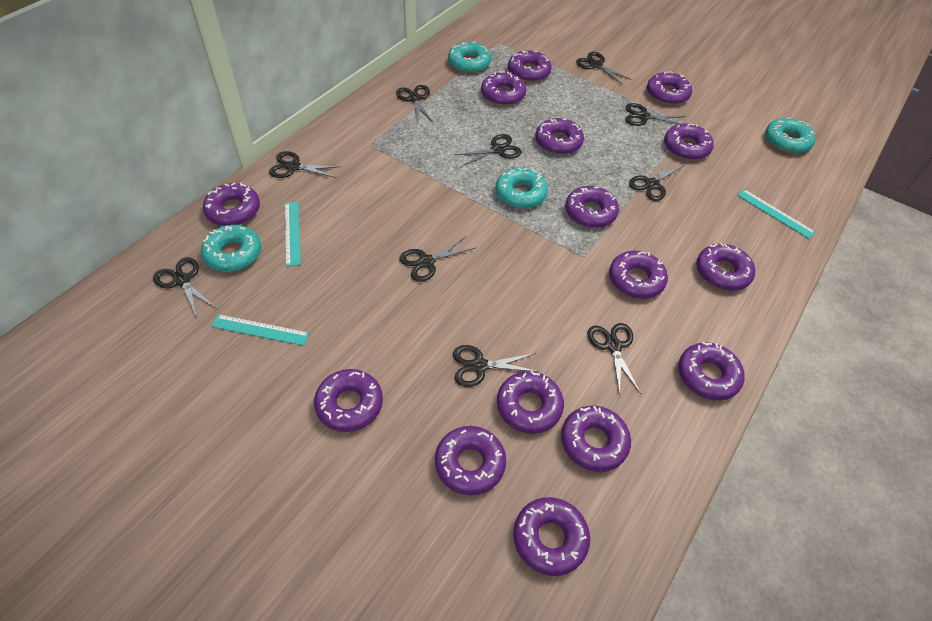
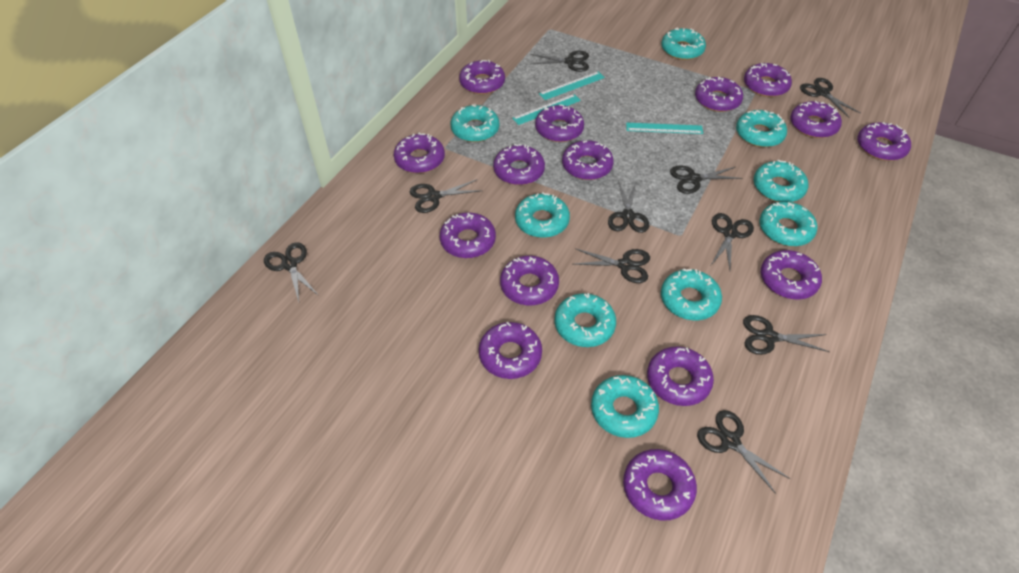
turquoise donut: 4 -> 9

